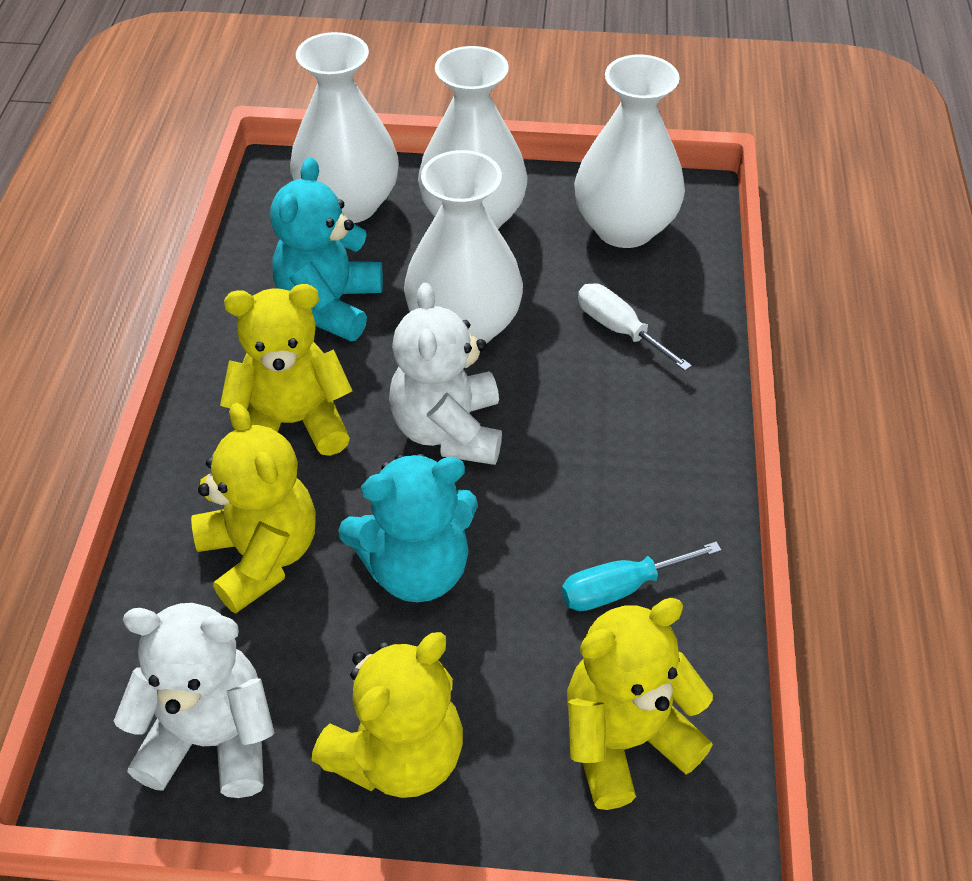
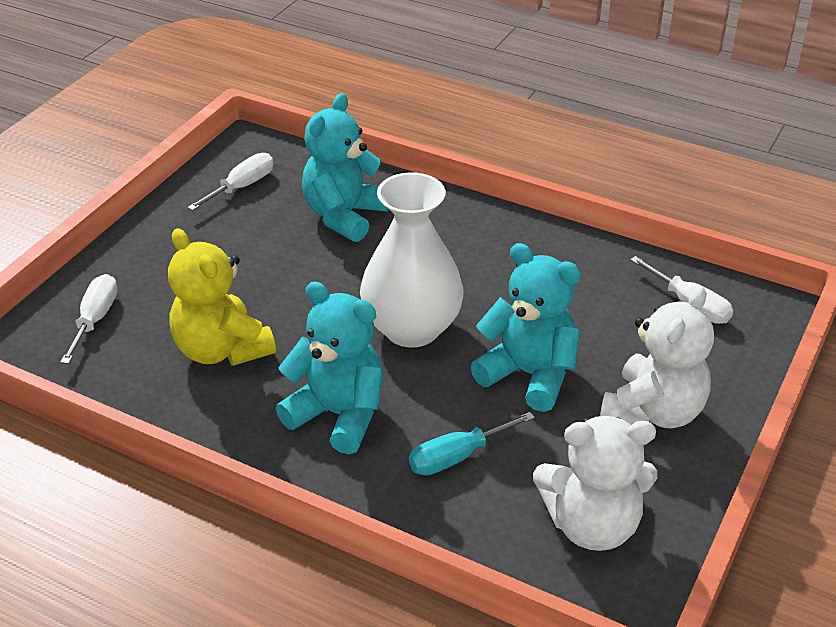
turquoise teddy bear: 2 -> 3
white screwdriver: 1 -> 3
white vase: 4 -> 1
yellow teddy bear: 4 -> 1

